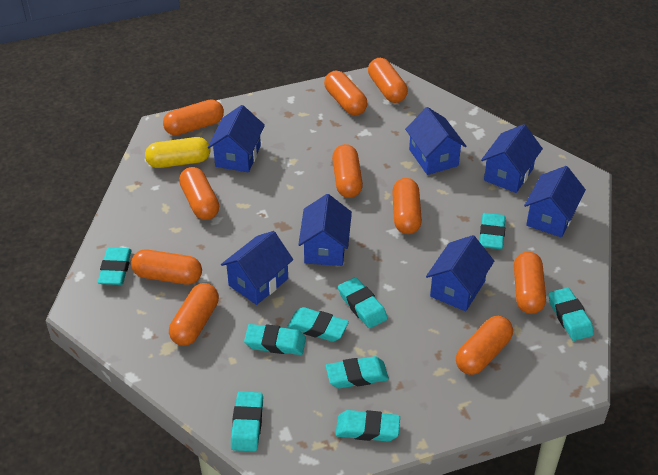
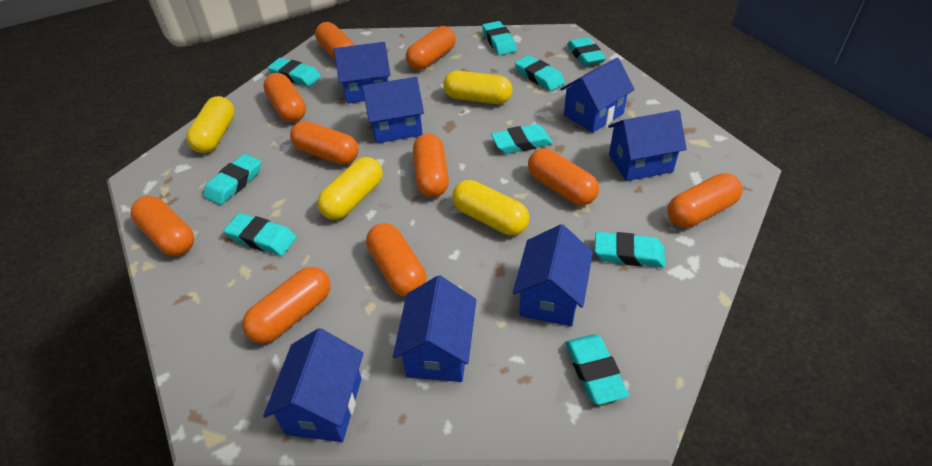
yellow capsule: 1 -> 4

